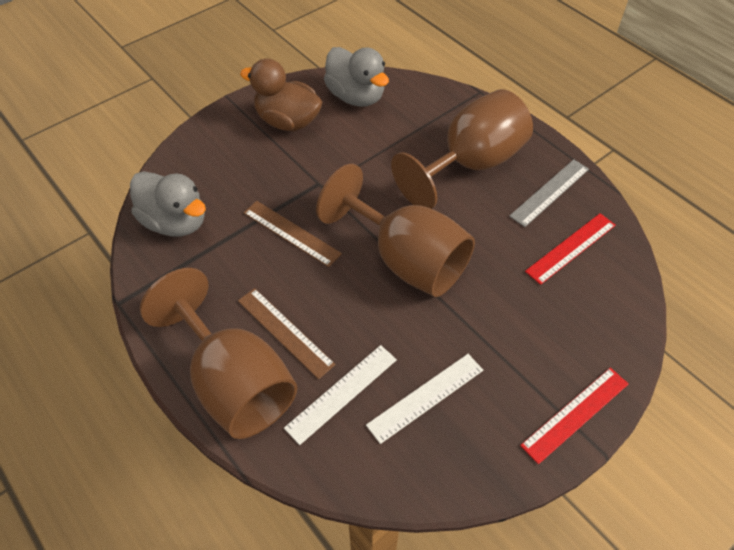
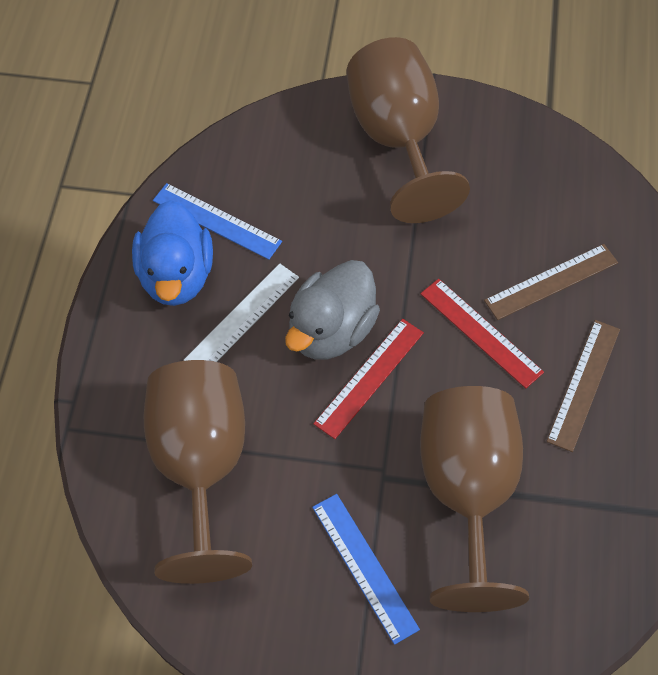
blue duck: 0 -> 1
blue ruler: 0 -> 2
brown duck: 1 -> 0
grey duck: 2 -> 1
grey ruler: 1 -> 0
white ruler: 2 -> 1

